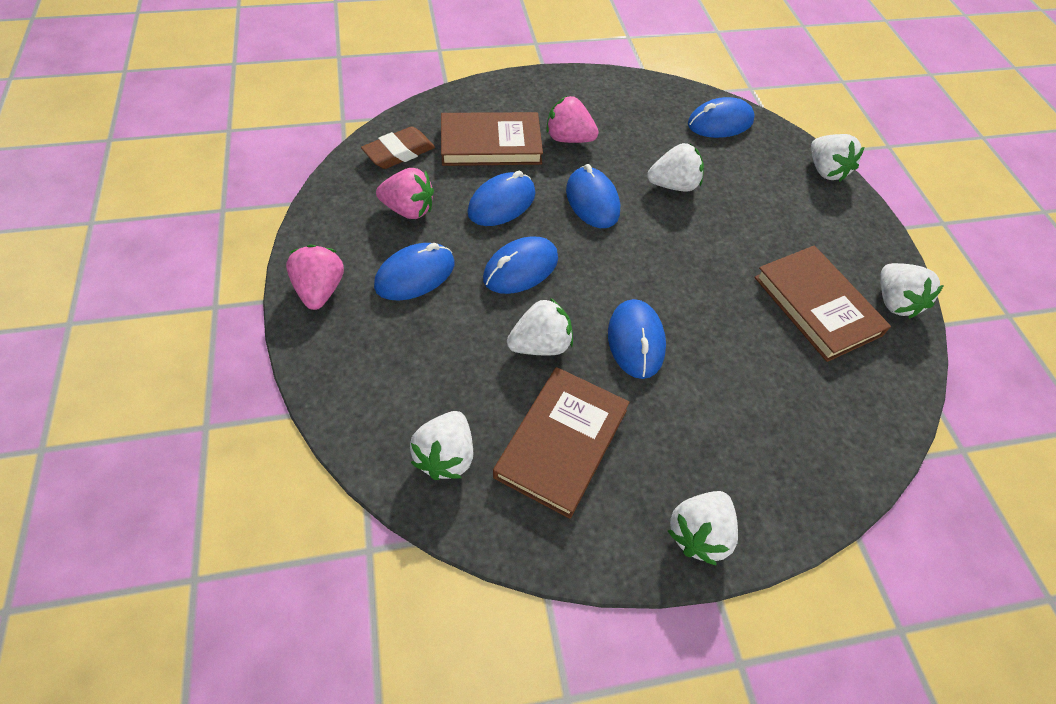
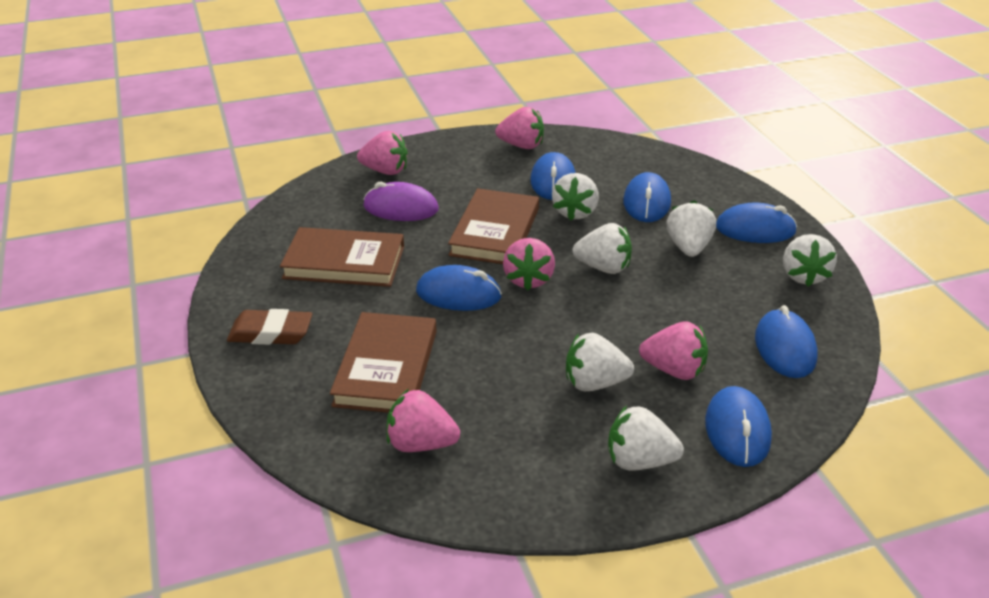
pink strawberry: 3 -> 5
purple mouse: 0 -> 1

